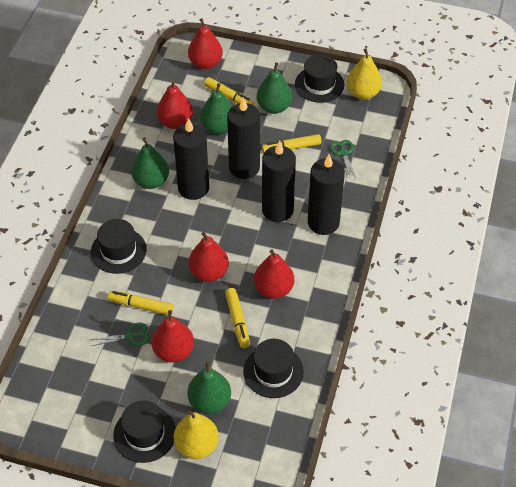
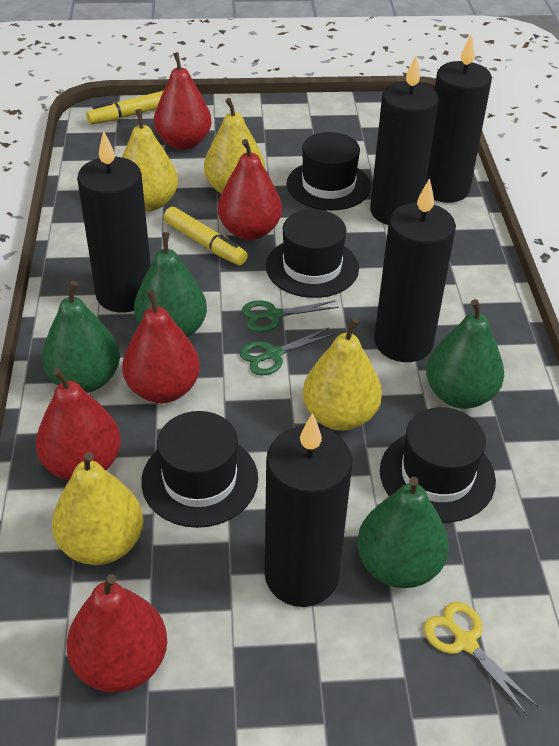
black candle: 4 -> 5
yellow marker: 4 -> 2
yellow pear: 2 -> 4
yellow scissors: 0 -> 1

